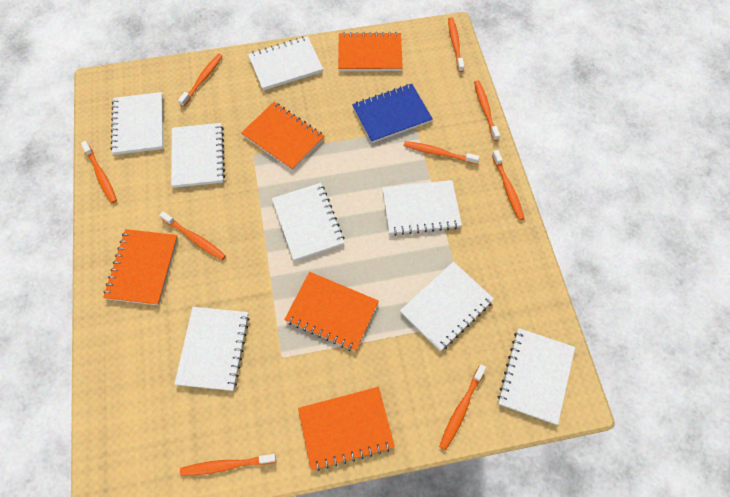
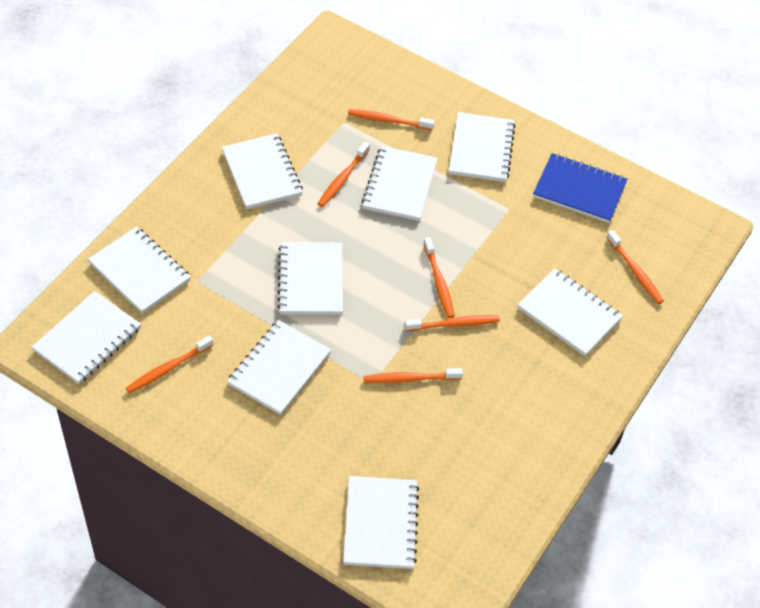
orange notebook: 5 -> 0
orange toothbrush: 9 -> 7
white notebook: 8 -> 9

